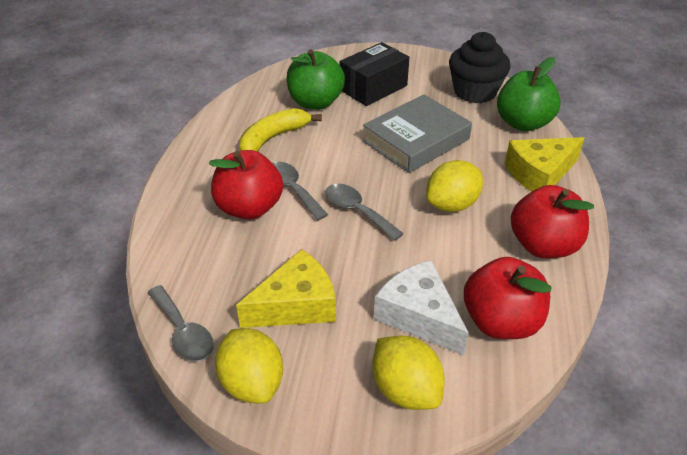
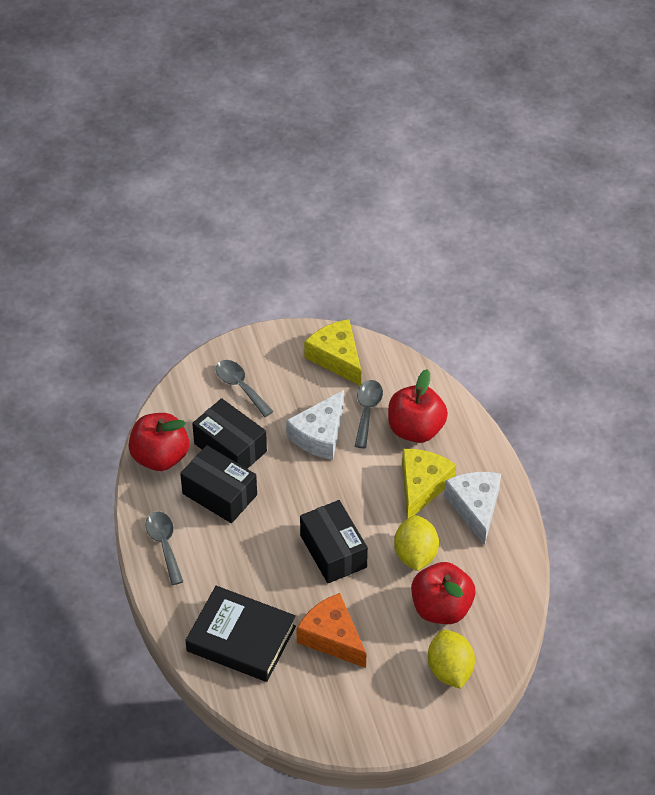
black book: 0 -> 1
black box: 1 -> 3
black cupcake: 1 -> 0
green apple: 2 -> 0
grey book: 1 -> 0
orange cheese: 0 -> 1
white cheese: 1 -> 2
yellow banana: 1 -> 0
yellow lemon: 3 -> 2

